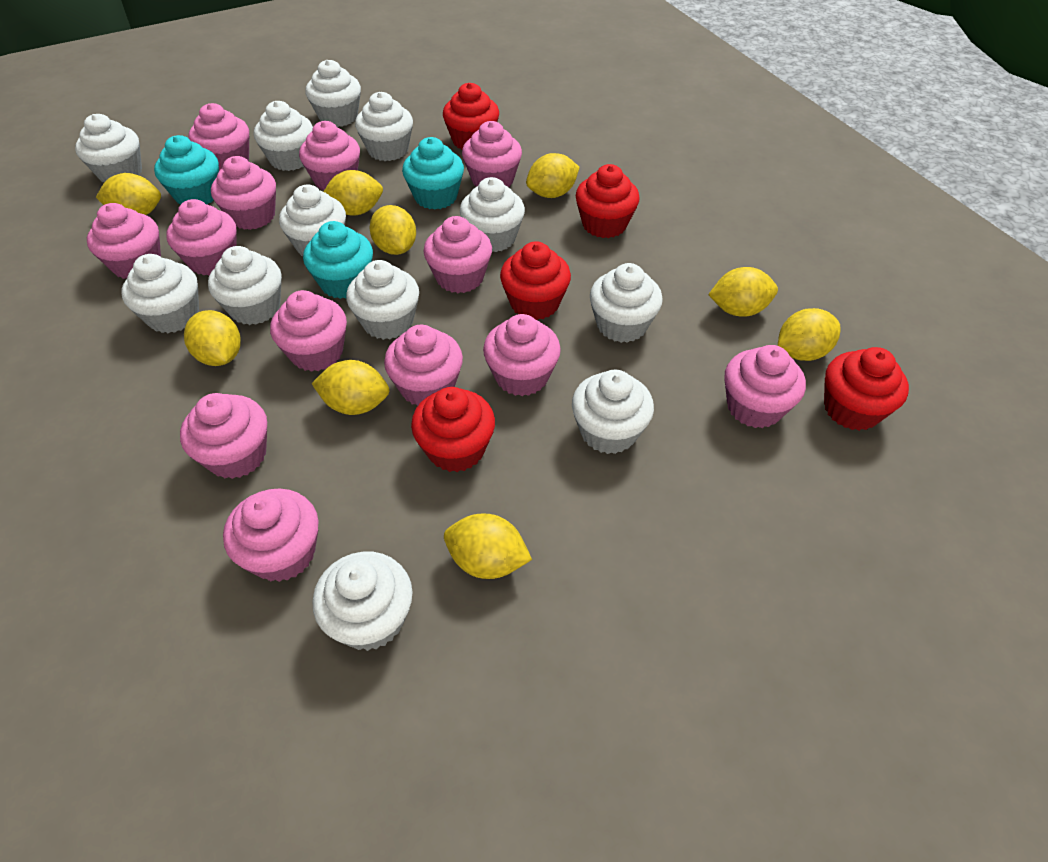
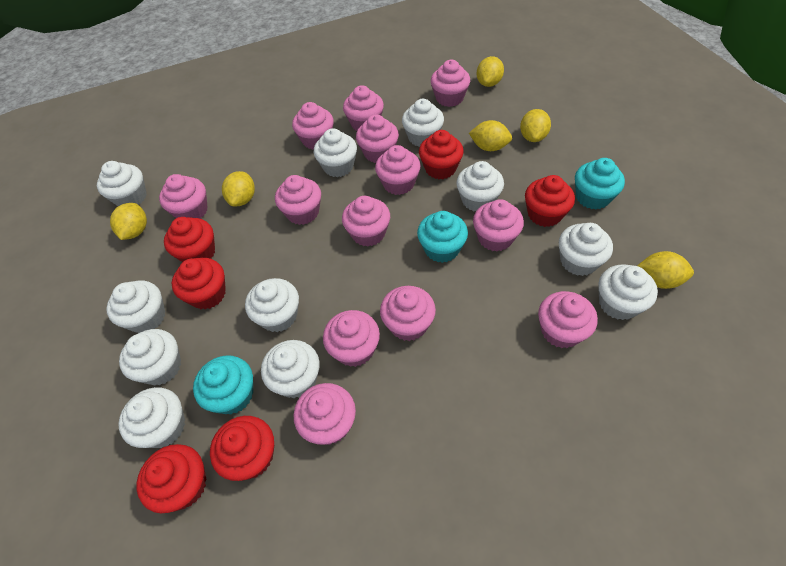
red cupcake: 5 -> 6
white cupcake: 12 -> 11
yellow lemon: 9 -> 6

